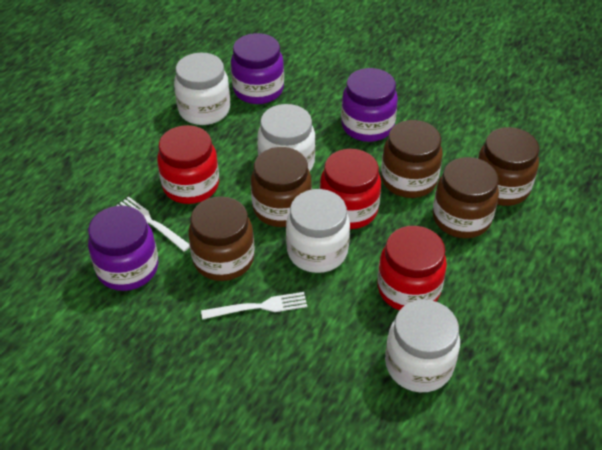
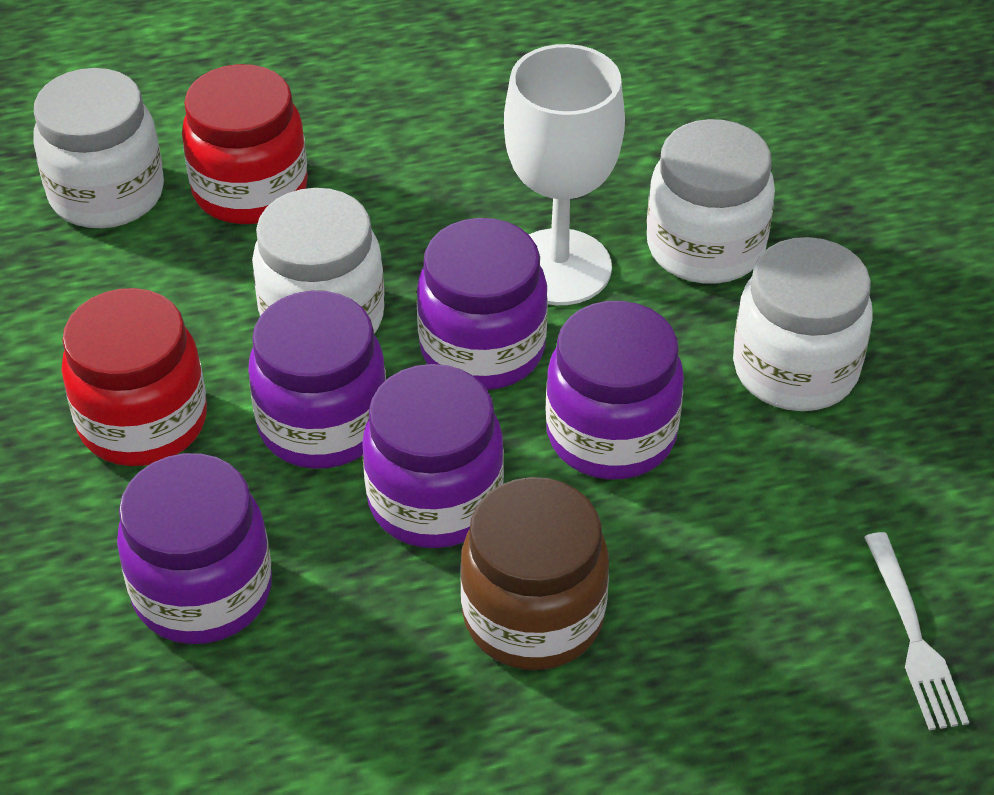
brown jar: 5 -> 1
purple jar: 3 -> 5
red jar: 3 -> 2
white fork: 2 -> 1
white goblet: 0 -> 1

